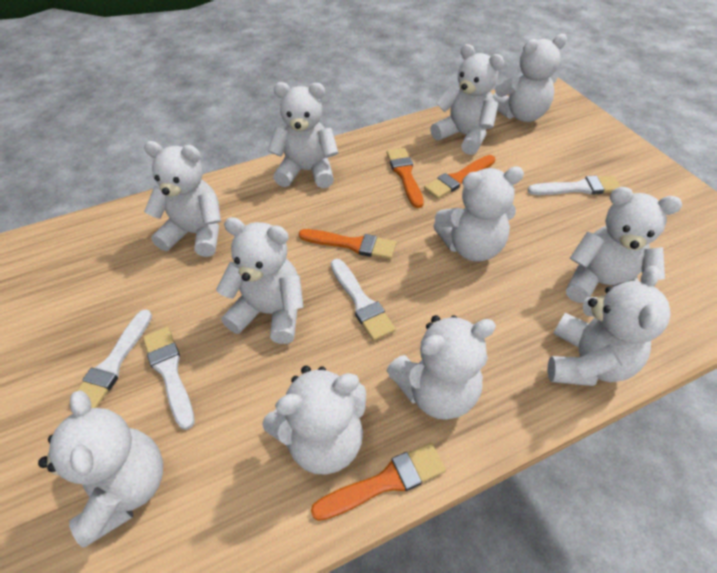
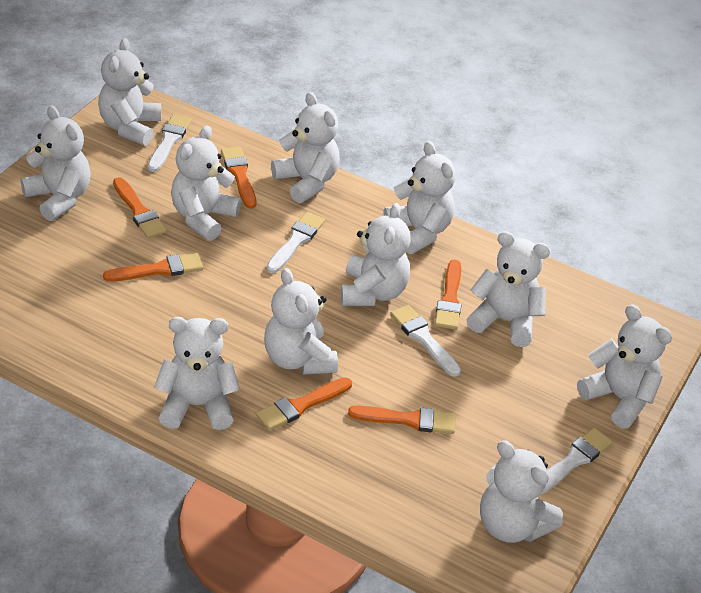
orange brush: 4 -> 6

